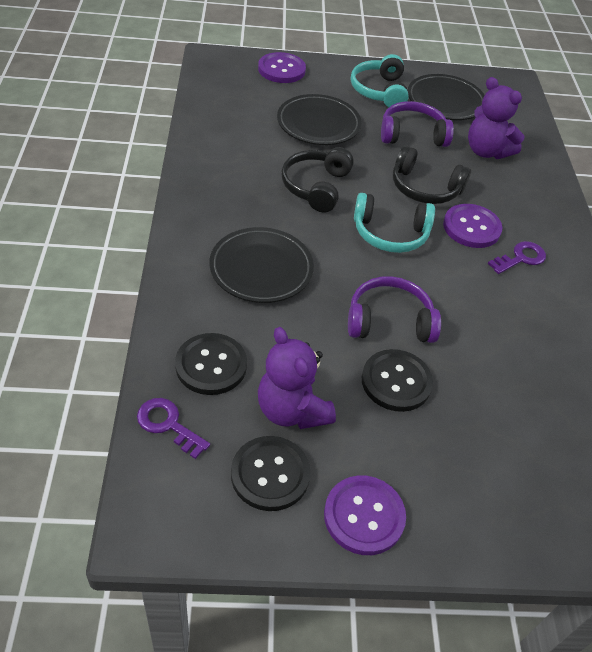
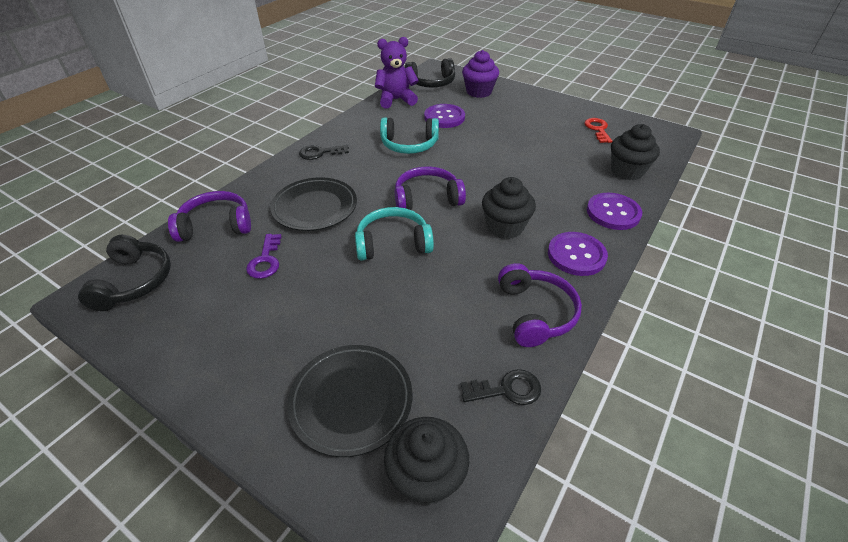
black button: 3 -> 0
black cupcake: 0 -> 3
black key: 0 -> 2
black plate: 3 -> 2
purple cupcake: 0 -> 1
purple headphones: 2 -> 3
purple key: 2 -> 1
purple teddy bear: 2 -> 1
red key: 0 -> 1

